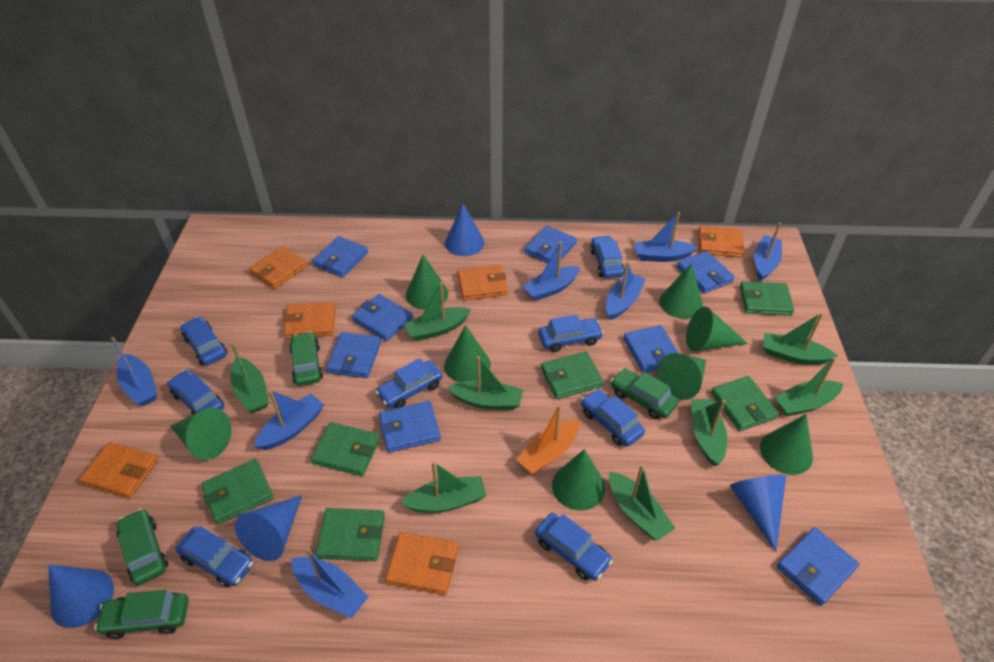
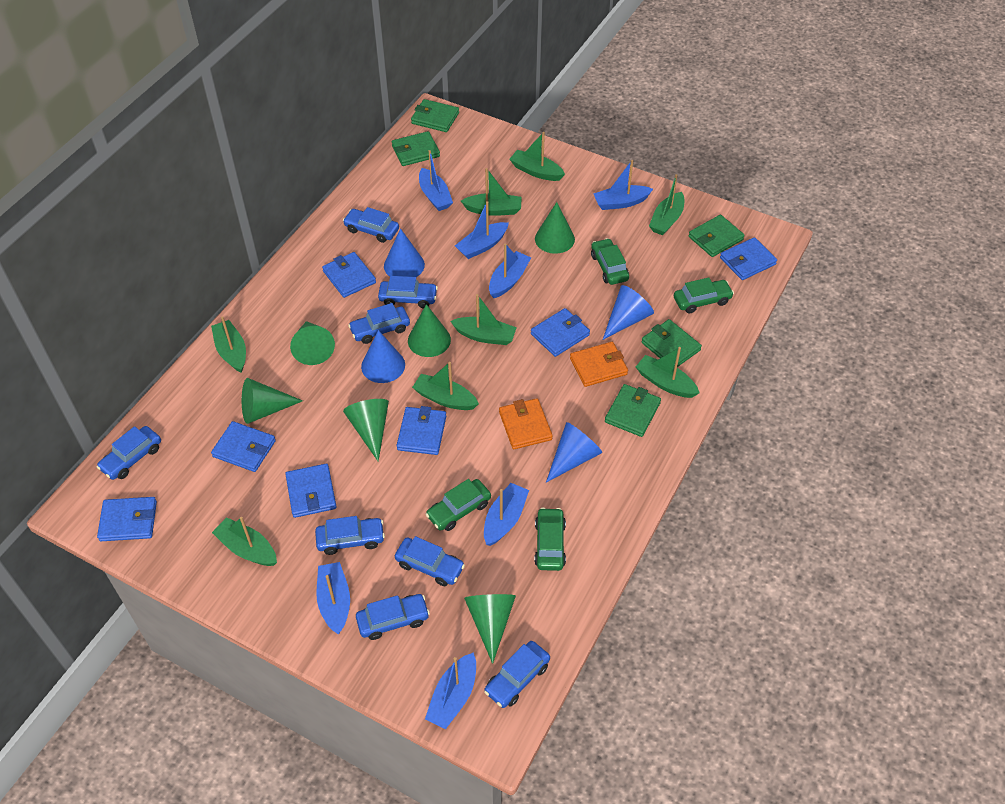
blue wallet: 8 -> 7
green cone: 8 -> 6
green wallet: 6 -> 5
orange boat: 1 -> 0
orange wallet: 6 -> 2

